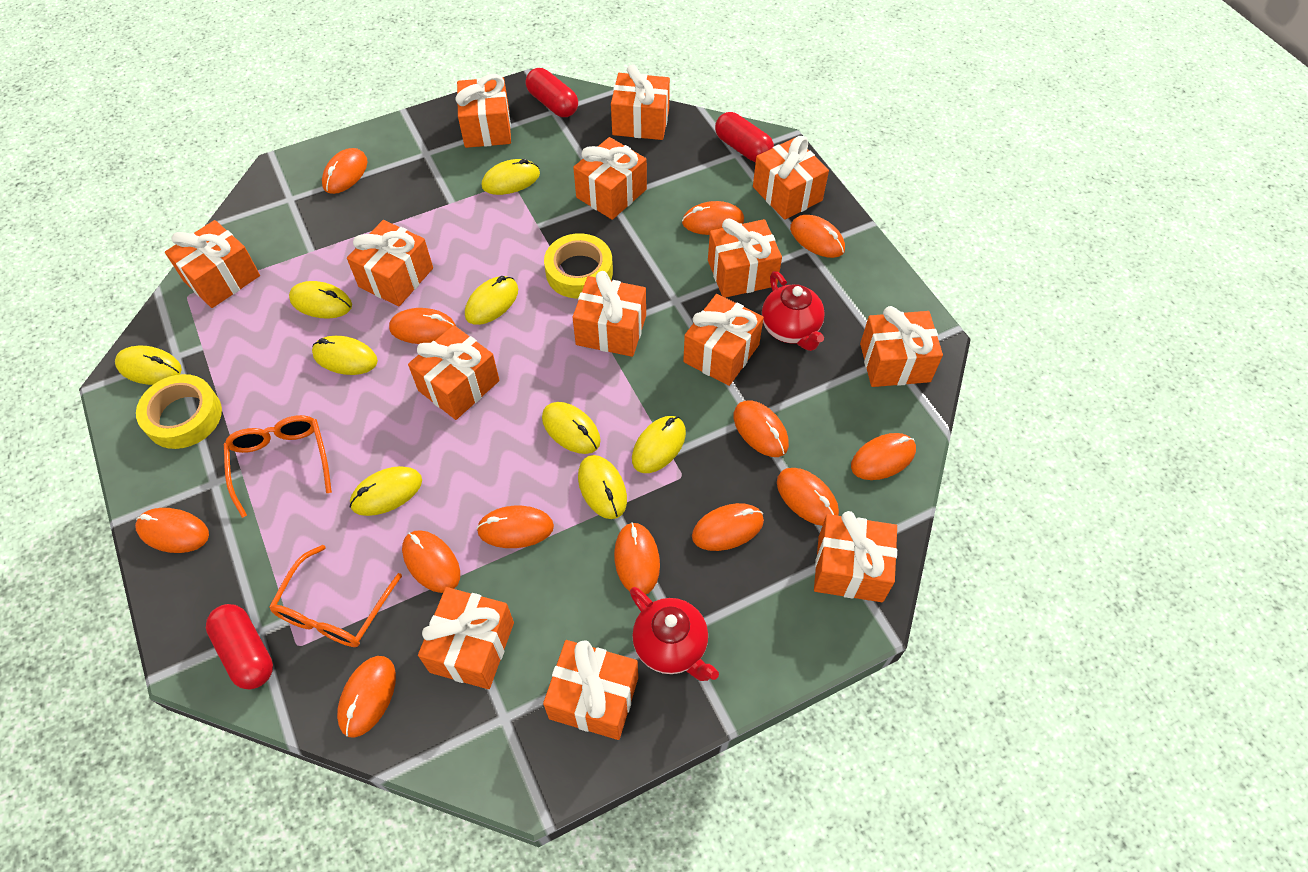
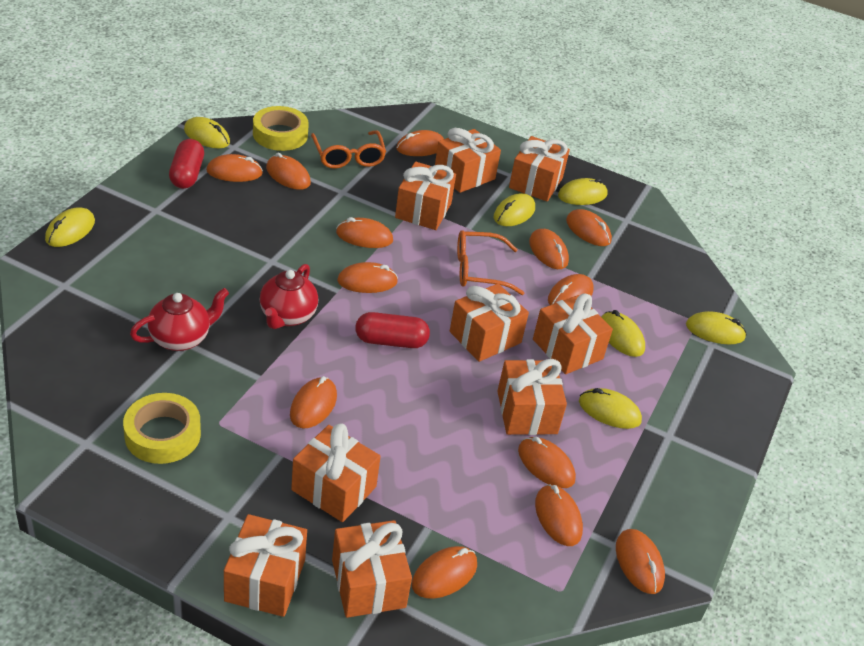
orange gift: 14 -> 9
red capsule: 3 -> 2
yellow mouse: 9 -> 7

